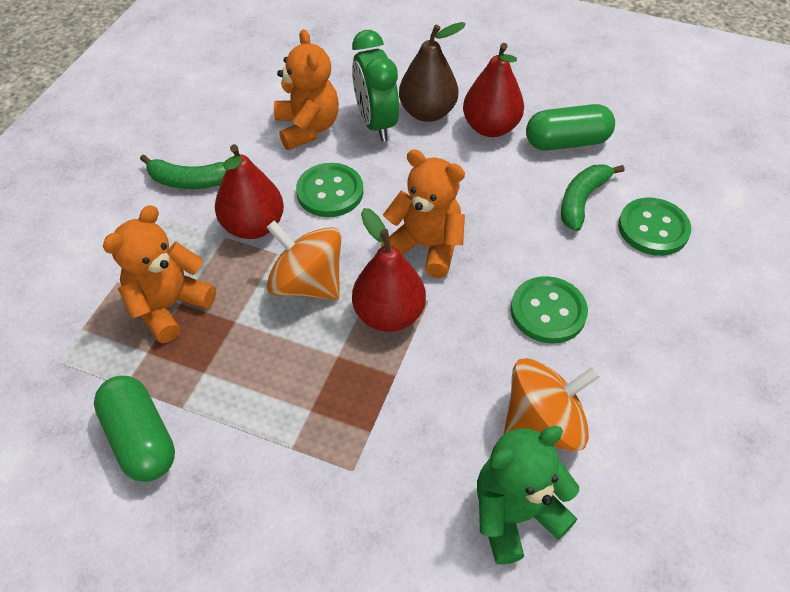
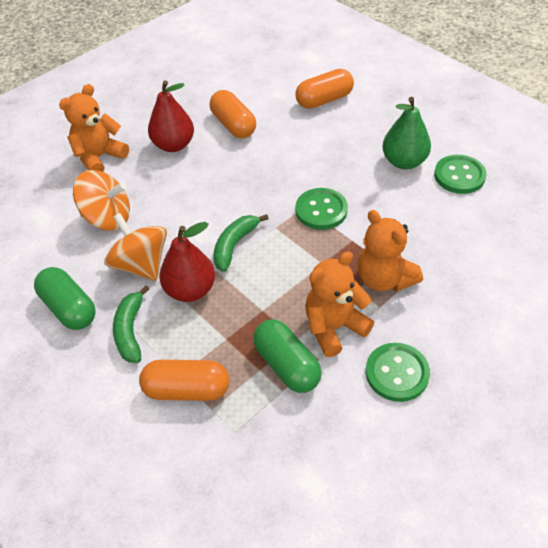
brown pear: 1 -> 0
green clock: 1 -> 0
green pear: 0 -> 1
green teddy bear: 1 -> 0
orange capsule: 0 -> 3
red pear: 3 -> 2

